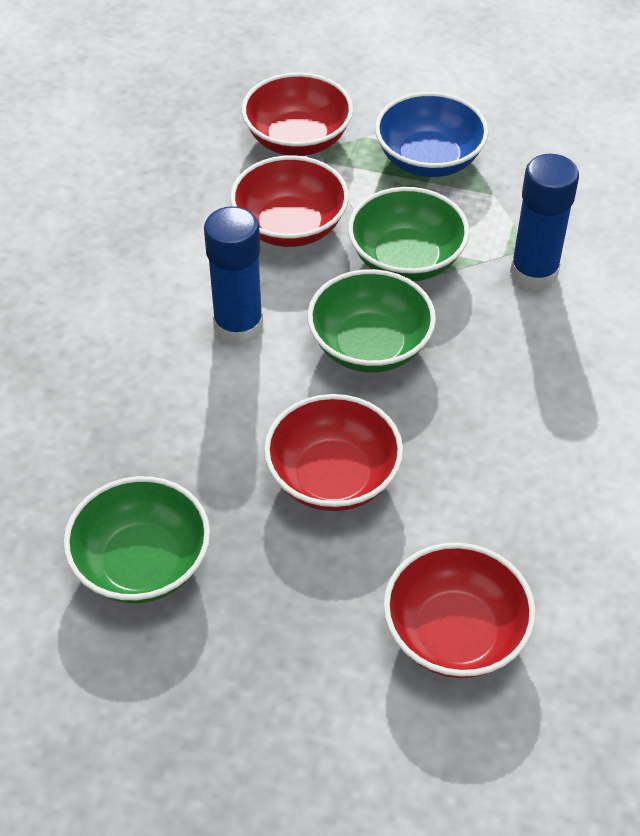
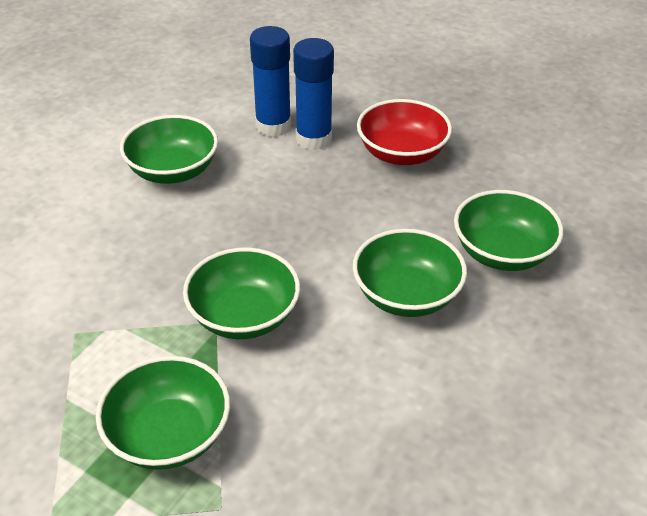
blue bowl: 1 -> 0
green bowl: 3 -> 5
red bowl: 4 -> 1

